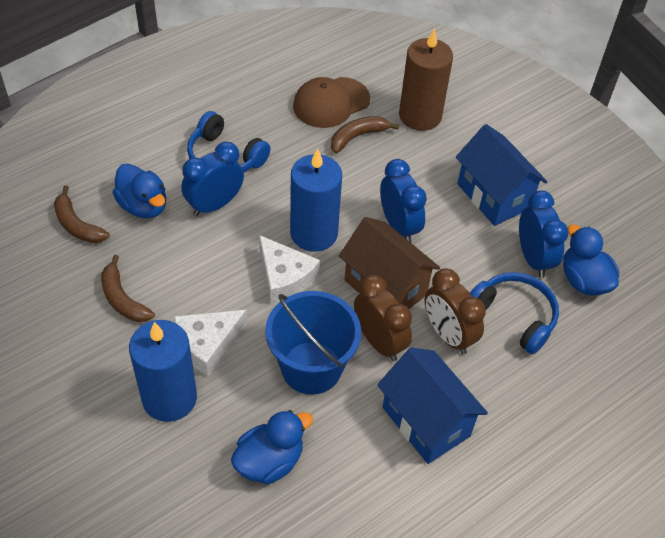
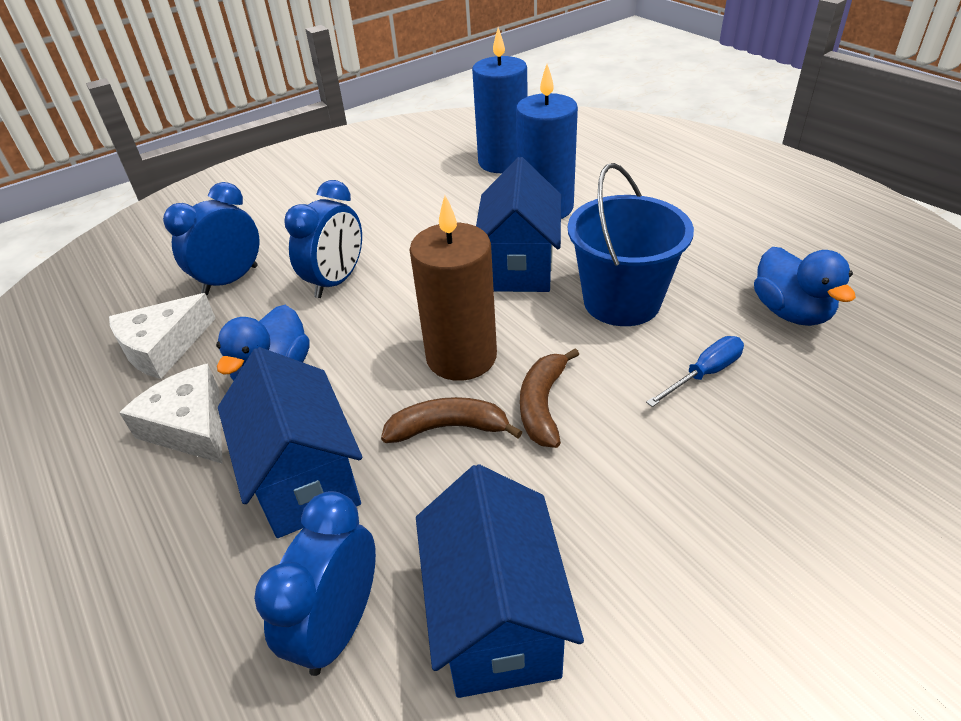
blue duck: 3 -> 2
blue headphones: 2 -> 0
blue house: 2 -> 3
blue screwdriver: 0 -> 1
brown banana: 3 -> 2
brown cap: 1 -> 0
brown clock: 2 -> 0
brown house: 1 -> 0

